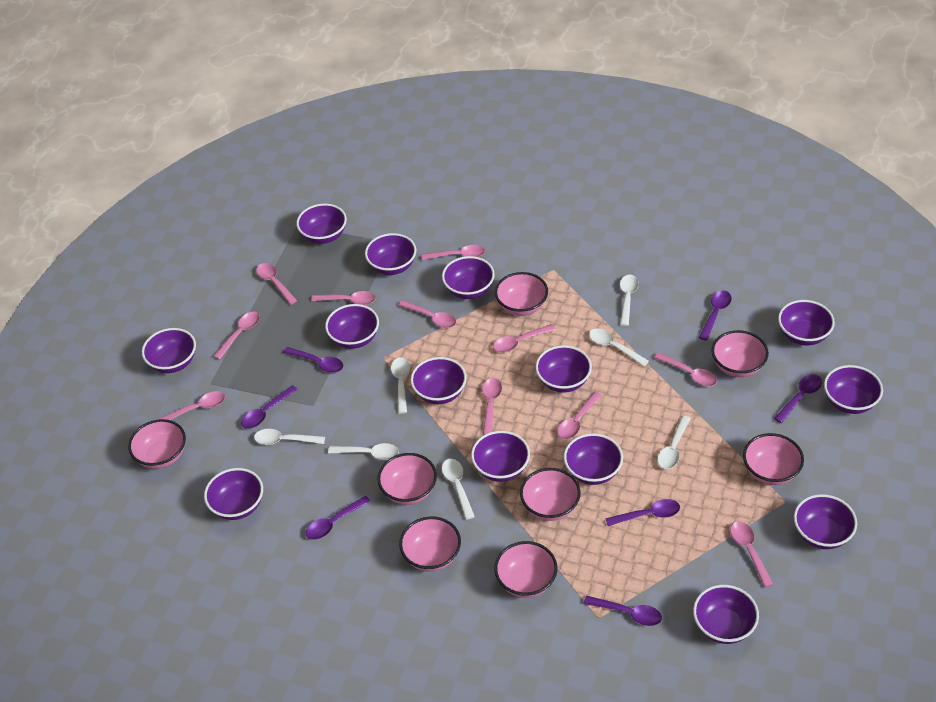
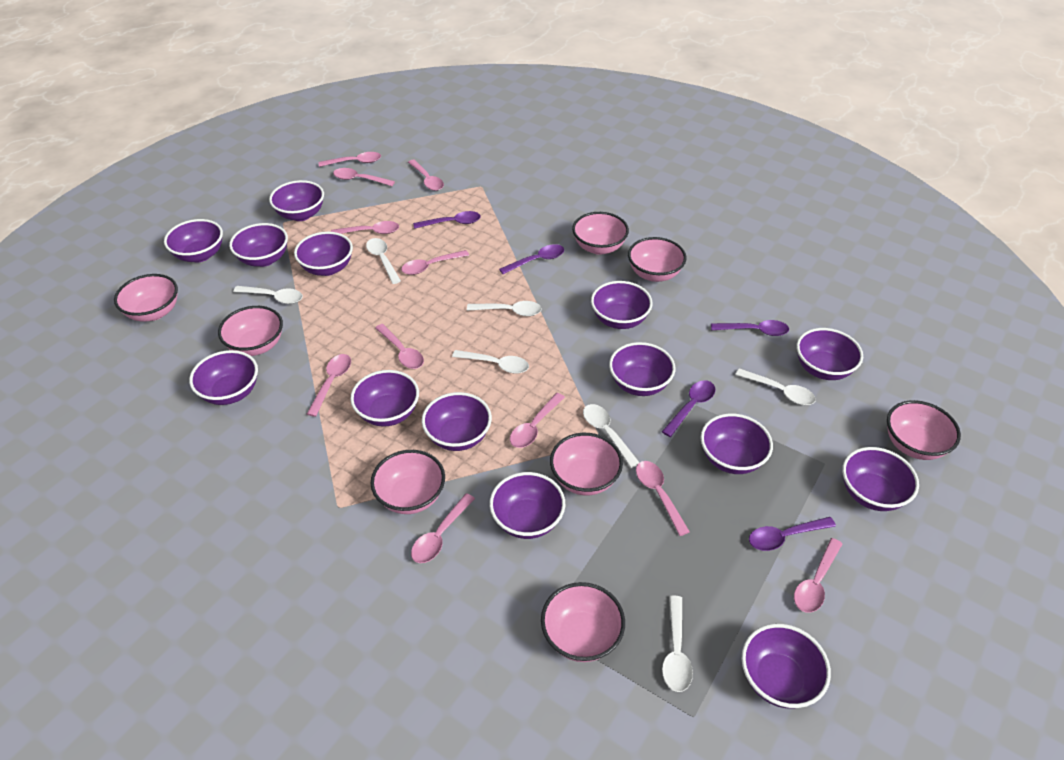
purple spoon: 7 -> 5

